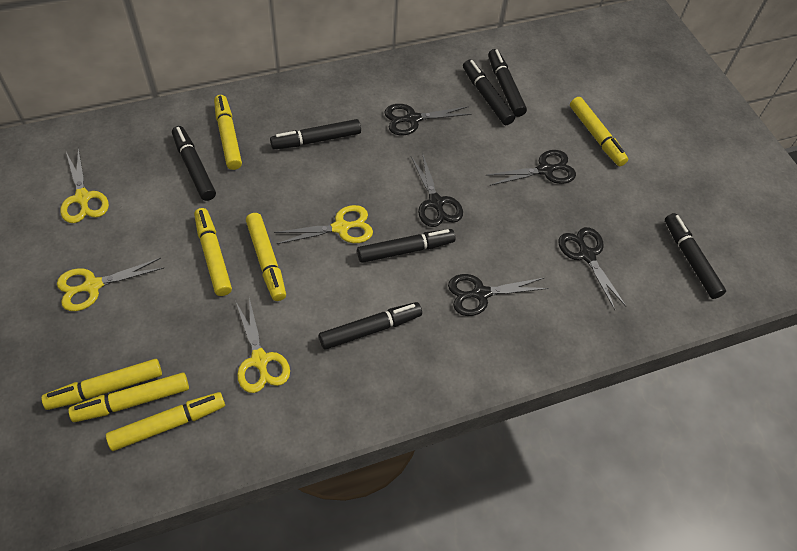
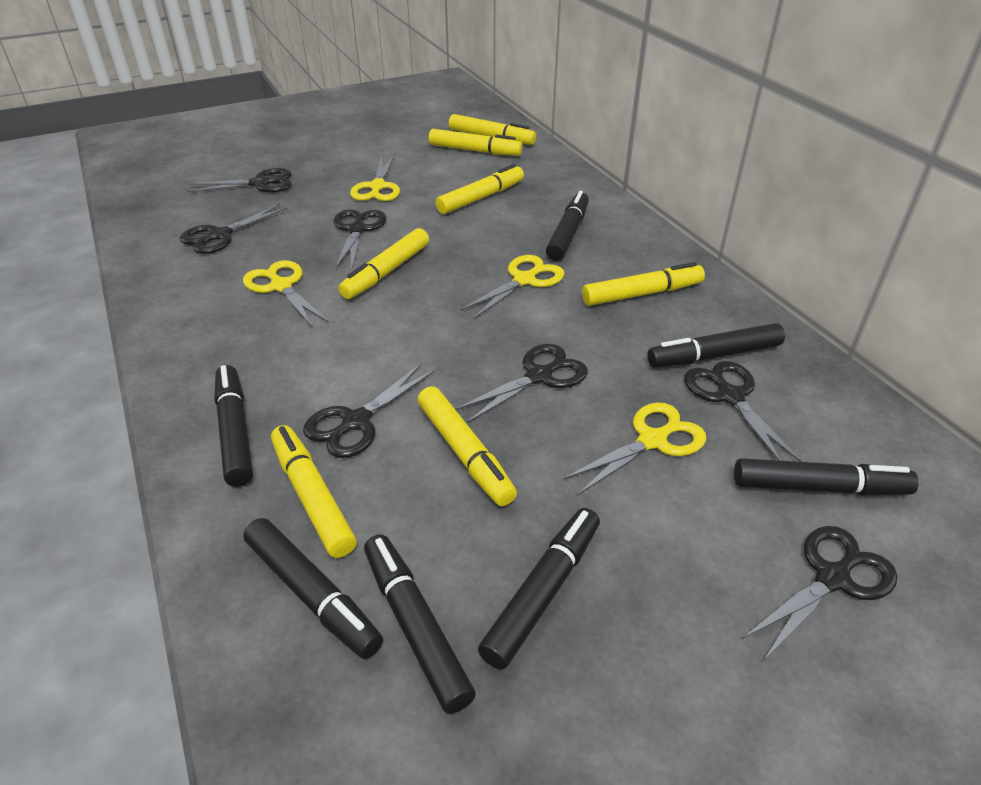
black scissors: 5 -> 7

